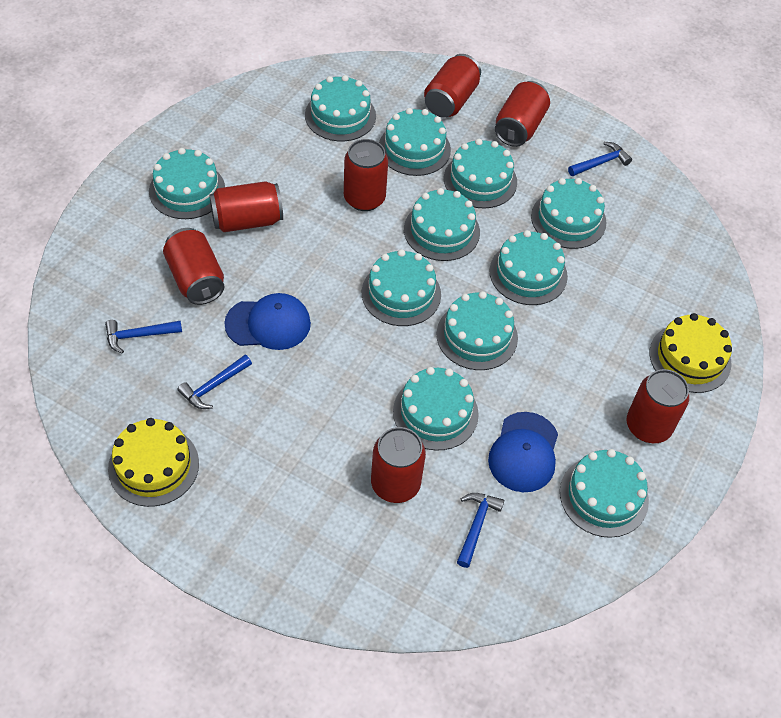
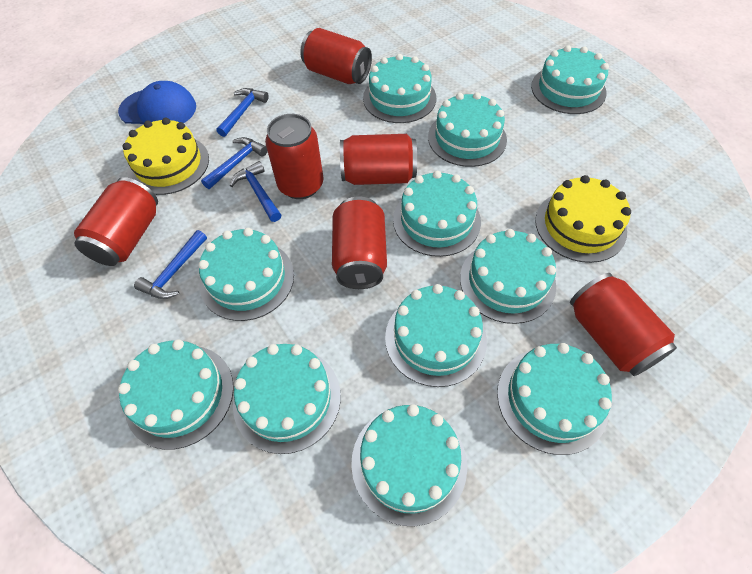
blue cap: 2 -> 1
red can: 7 -> 6

